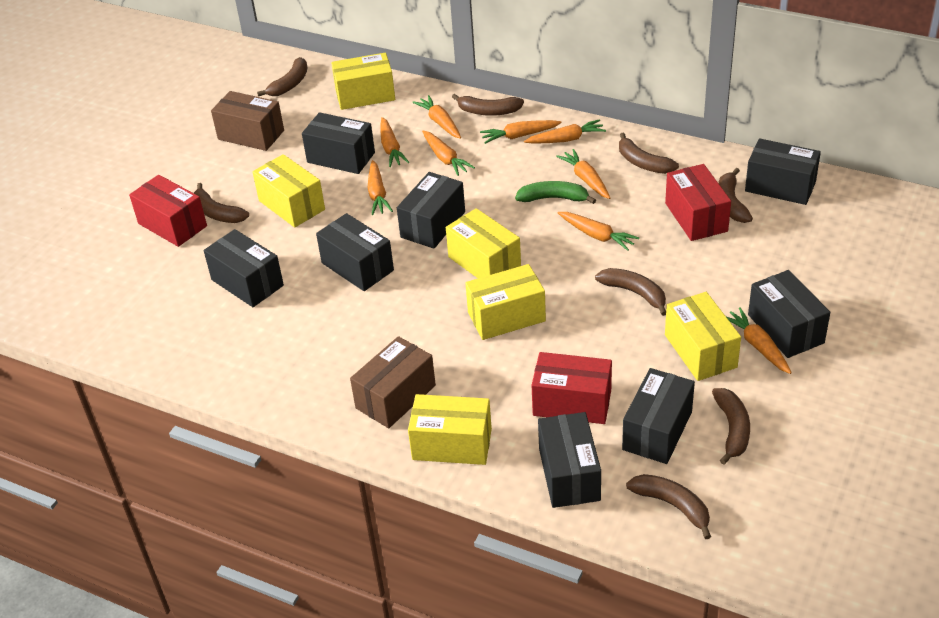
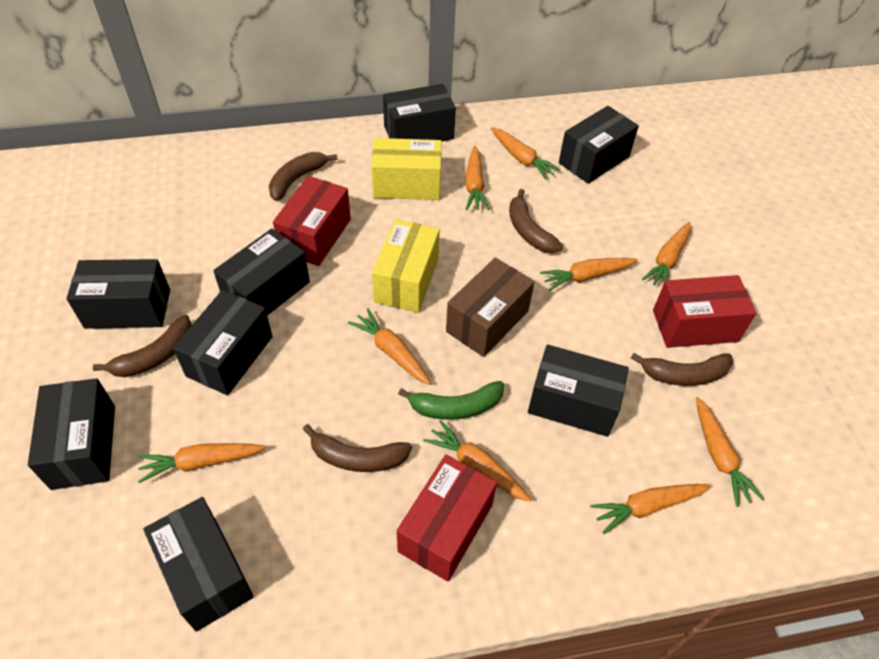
brown banana: 8 -> 5
brown box: 2 -> 1
yellow box: 6 -> 2

